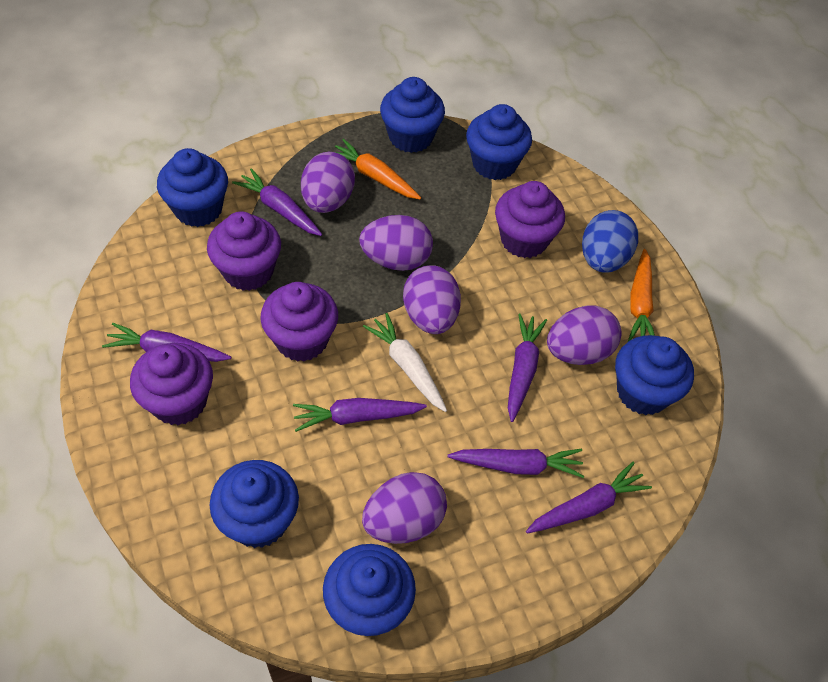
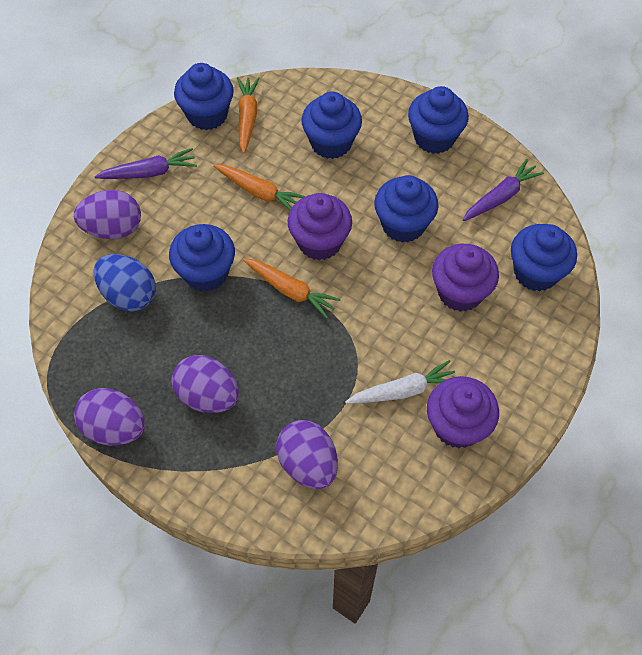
orange carrot: 2 -> 3
purple carrot: 6 -> 2
purple cupcake: 4 -> 3
purple egg: 5 -> 4

